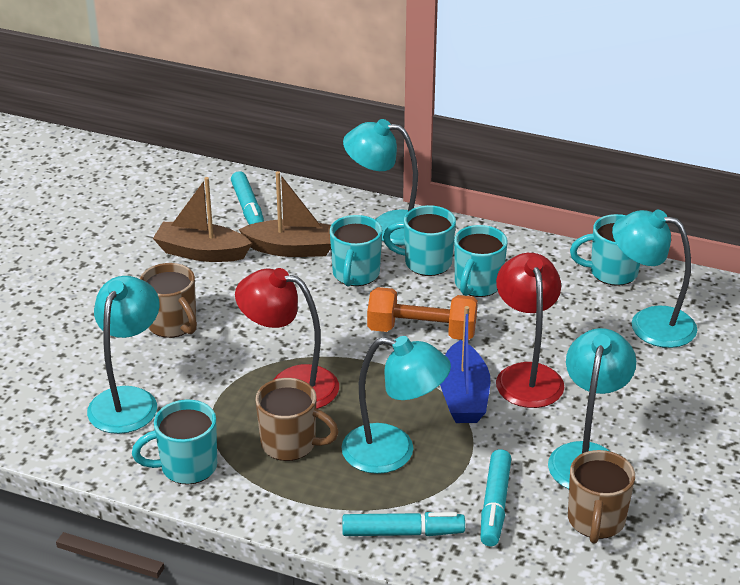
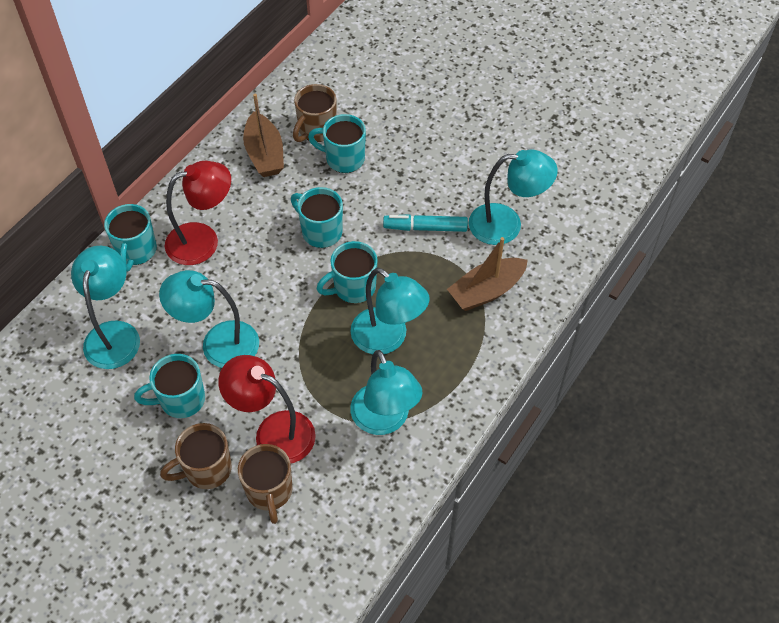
blue boat: 1 -> 0
orange dumbbell: 1 -> 0
turquoise marker: 3 -> 1

